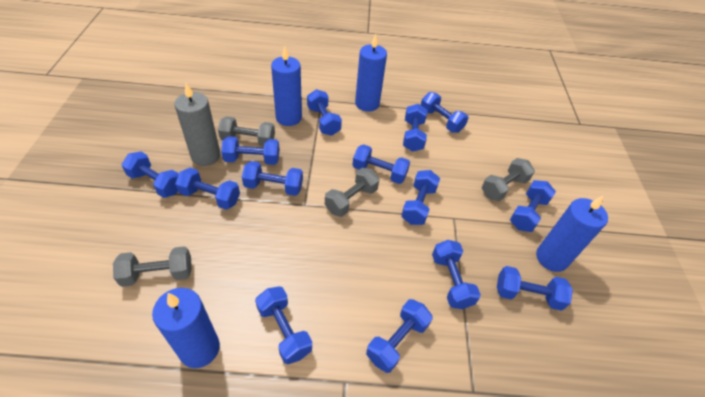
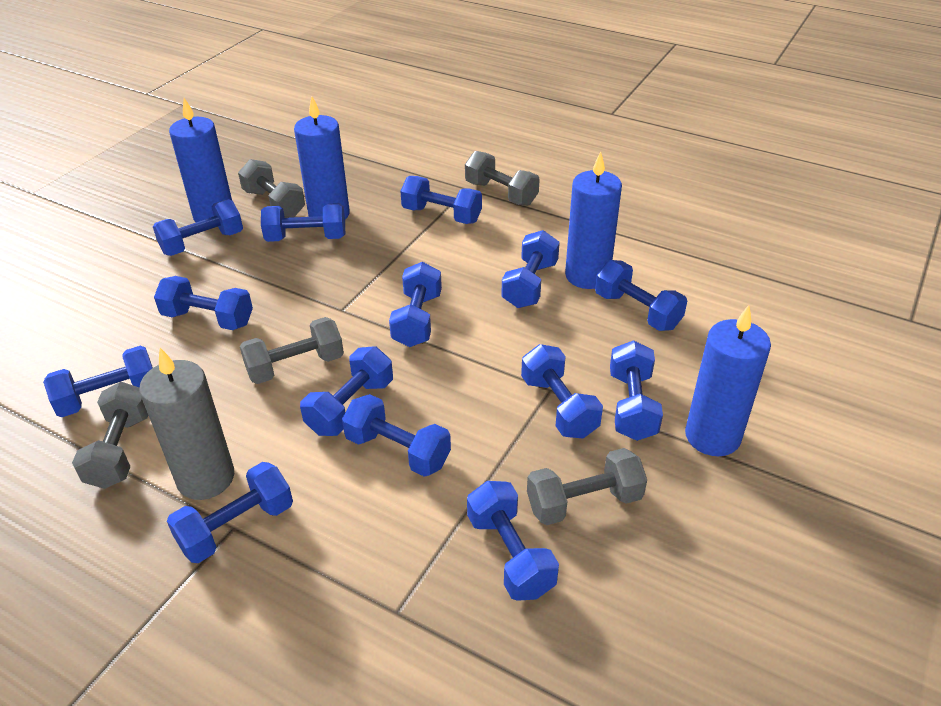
grey dumbbell: 4 -> 5

